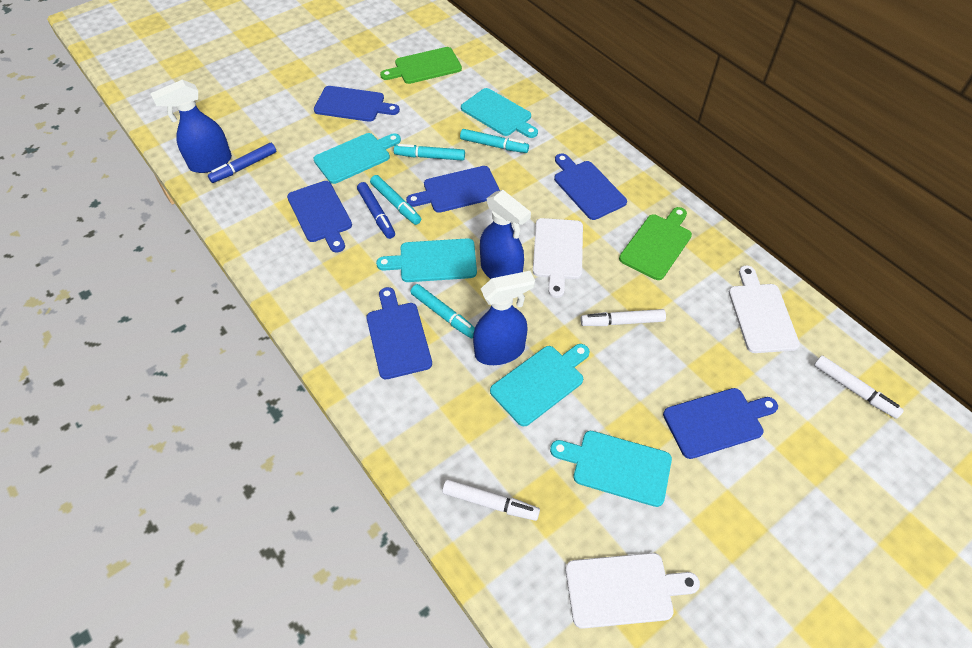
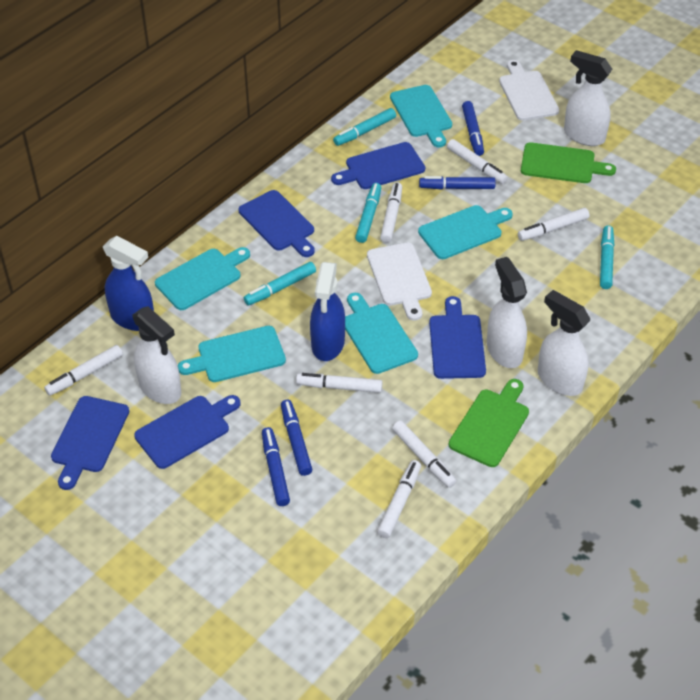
blue cutting board: 6 -> 5
blue marker: 2 -> 4
blue spray bottle: 3 -> 2
white cutting board: 3 -> 2
white marker: 3 -> 7
white spray bottle: 0 -> 4

